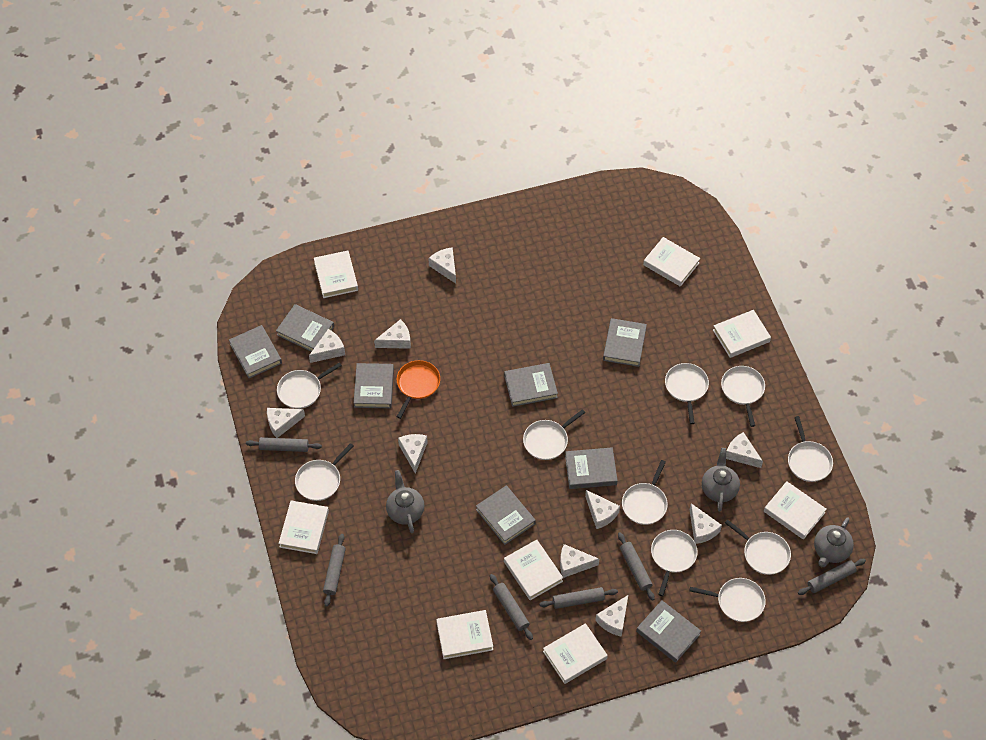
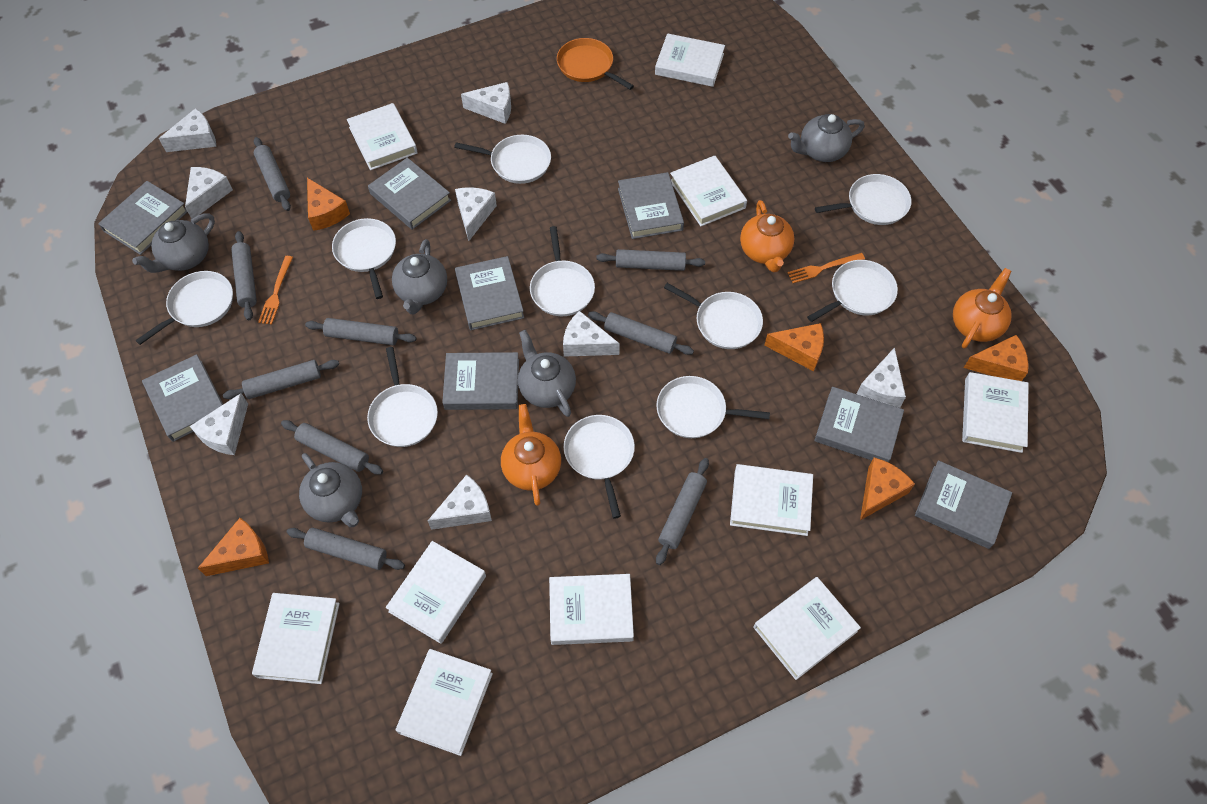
grey rolling pin: 6 -> 9
grey teapot: 3 -> 5
orange cheese: 0 -> 5
orange fork: 0 -> 2
orange teapot: 0 -> 3
white book: 8 -> 10
white cheese: 10 -> 8

